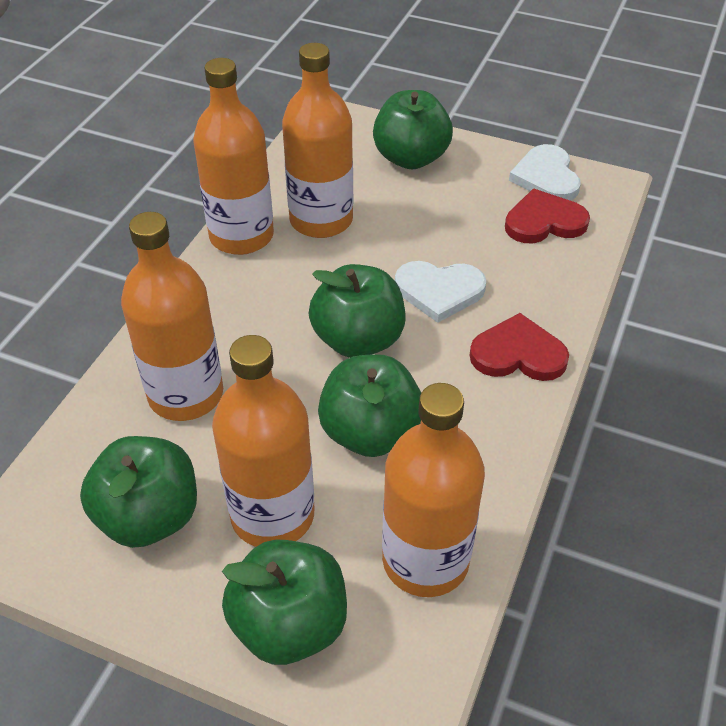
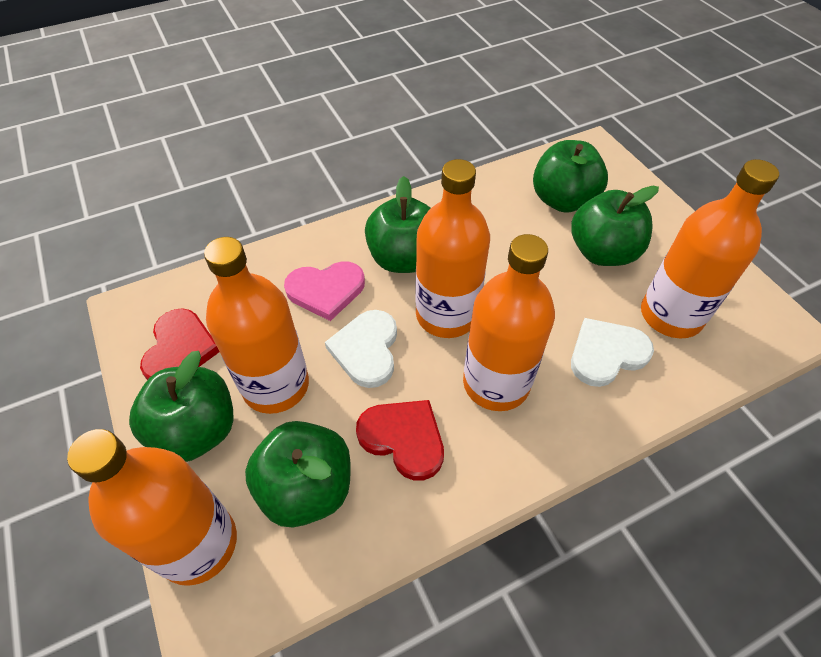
pink heart: 0 -> 1

